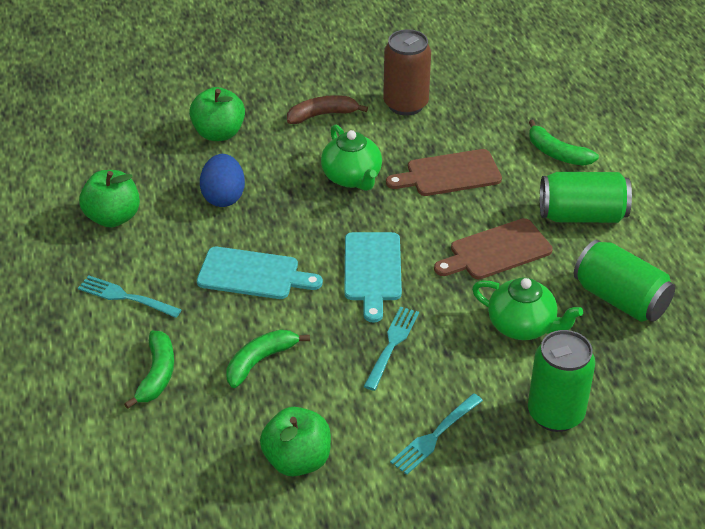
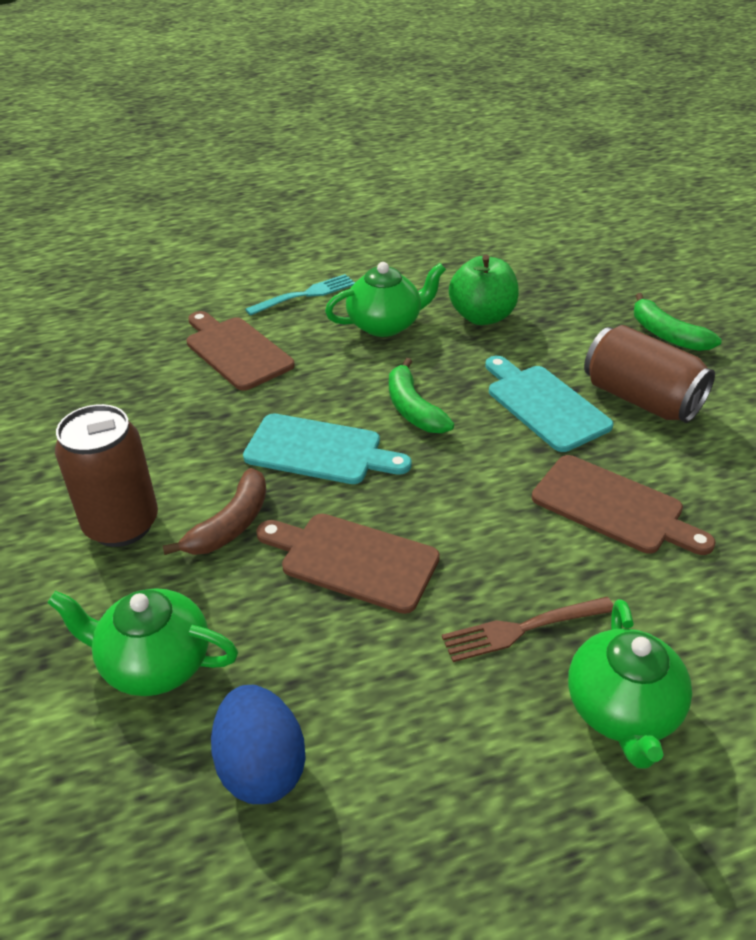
brown can: 1 -> 2
brown cutting board: 2 -> 3
brown fork: 0 -> 1
green apple: 3 -> 1
green banana: 3 -> 2
green can: 3 -> 0
green teapot: 2 -> 3
turquoise fork: 3 -> 1

